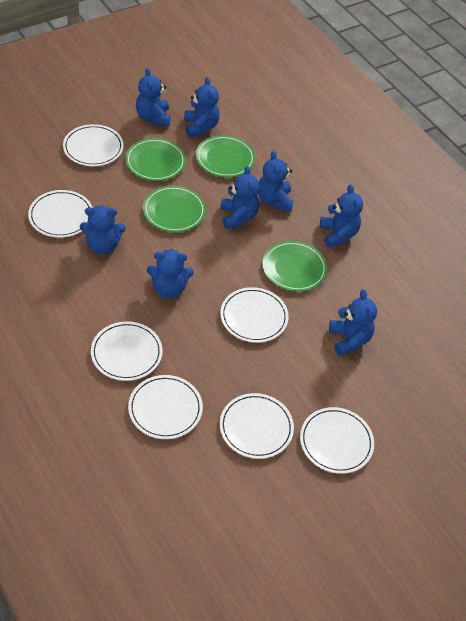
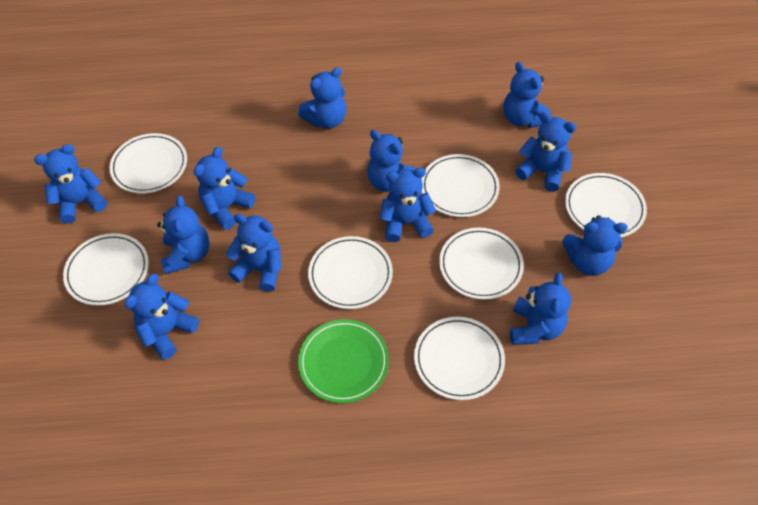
blue teddy bear: 8 -> 12
green plate: 4 -> 1

